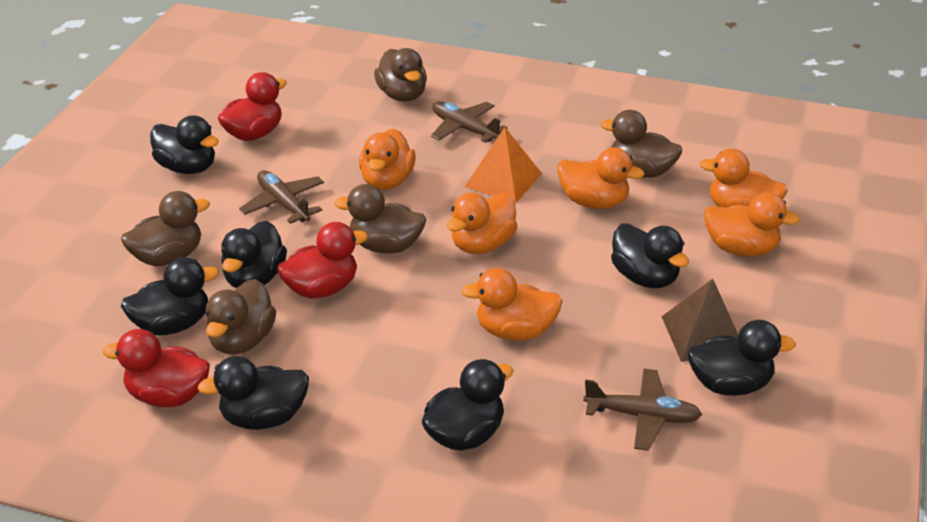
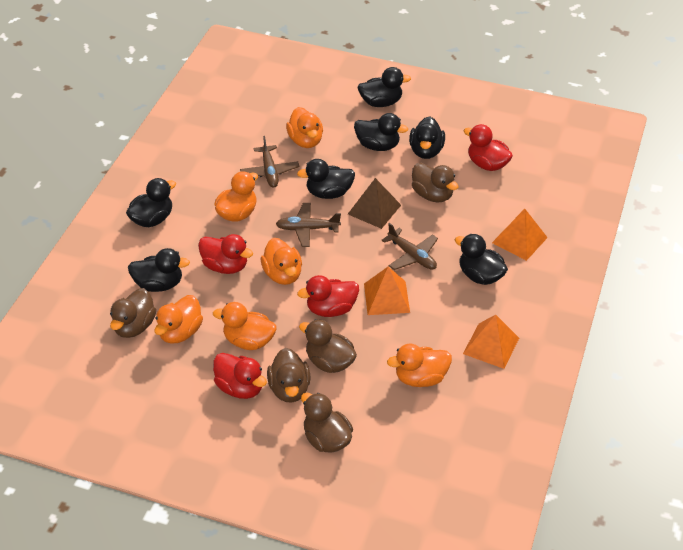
orange pyramid: 1 -> 3
red duck: 3 -> 4

